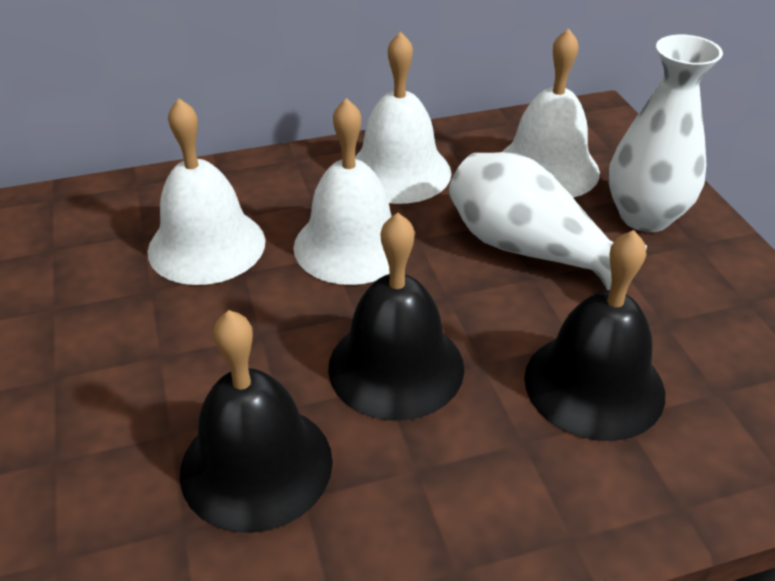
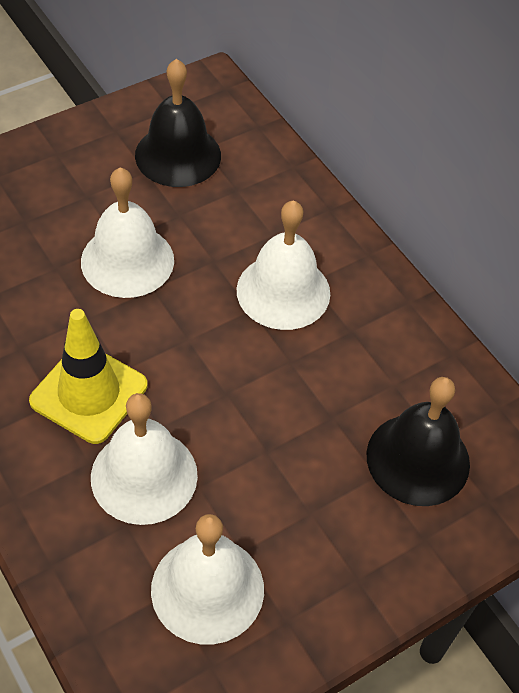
black bell: 3 -> 2
white vase: 2 -> 0
yellow traffic cone: 0 -> 1

